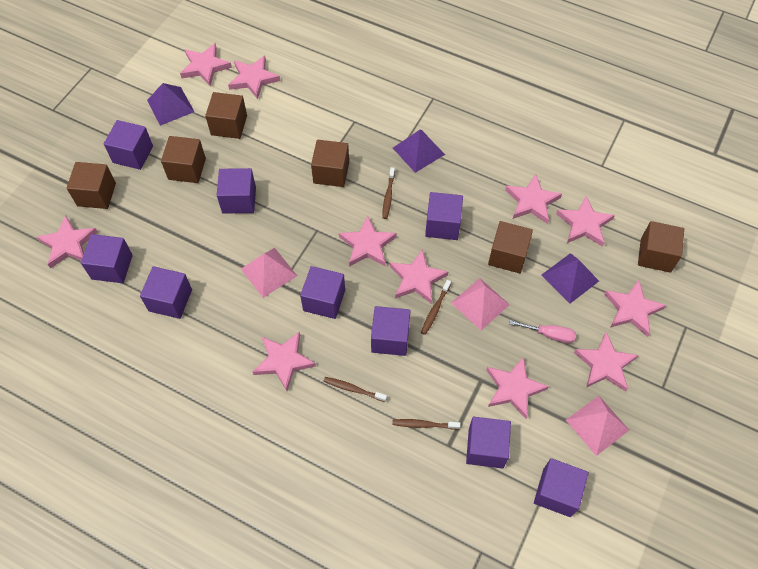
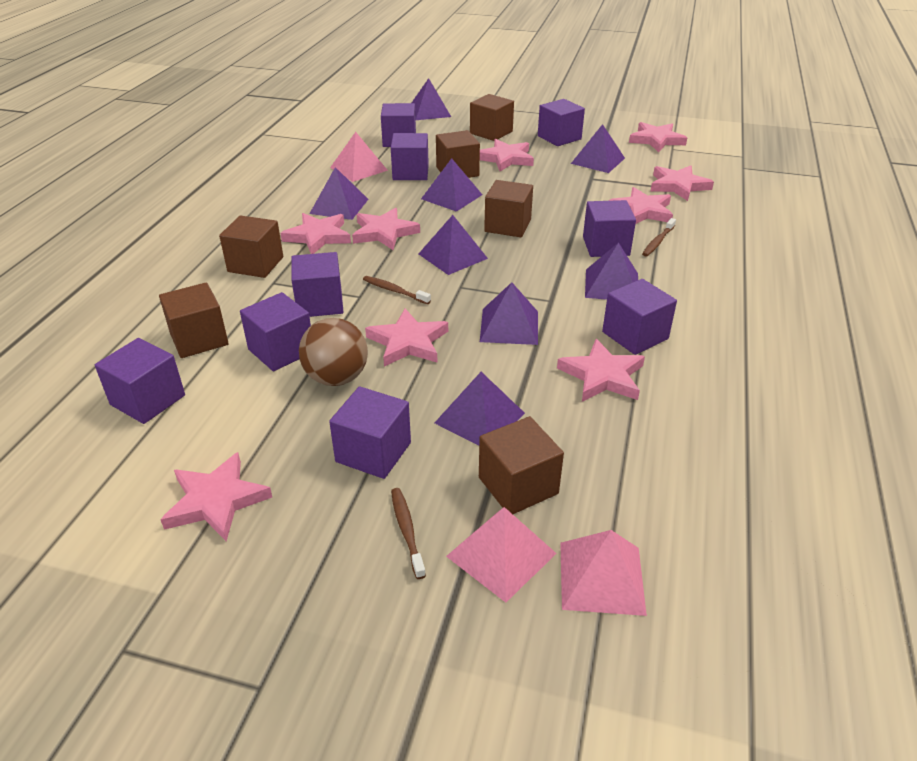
brown ball: 0 -> 1
brown toothbrush: 4 -> 3
pink screwdriver: 1 -> 0
pink star: 11 -> 9
purple pyramid: 3 -> 8

